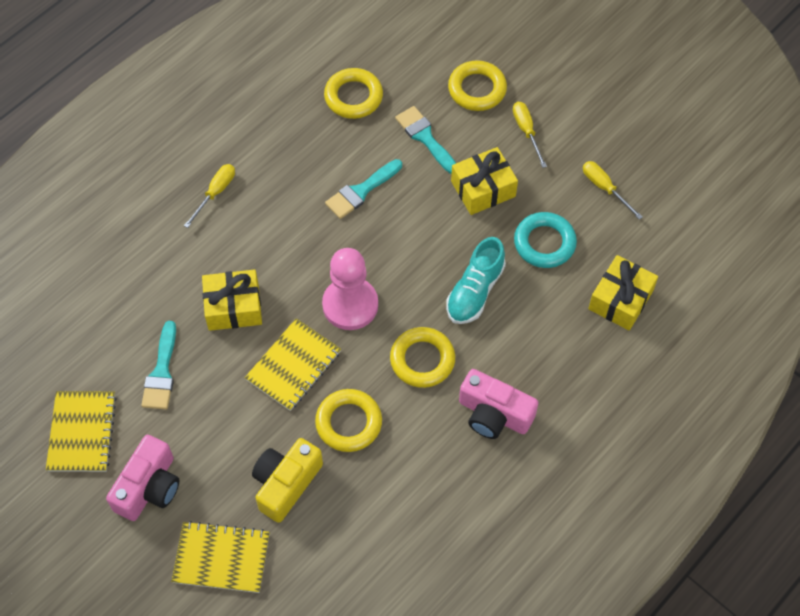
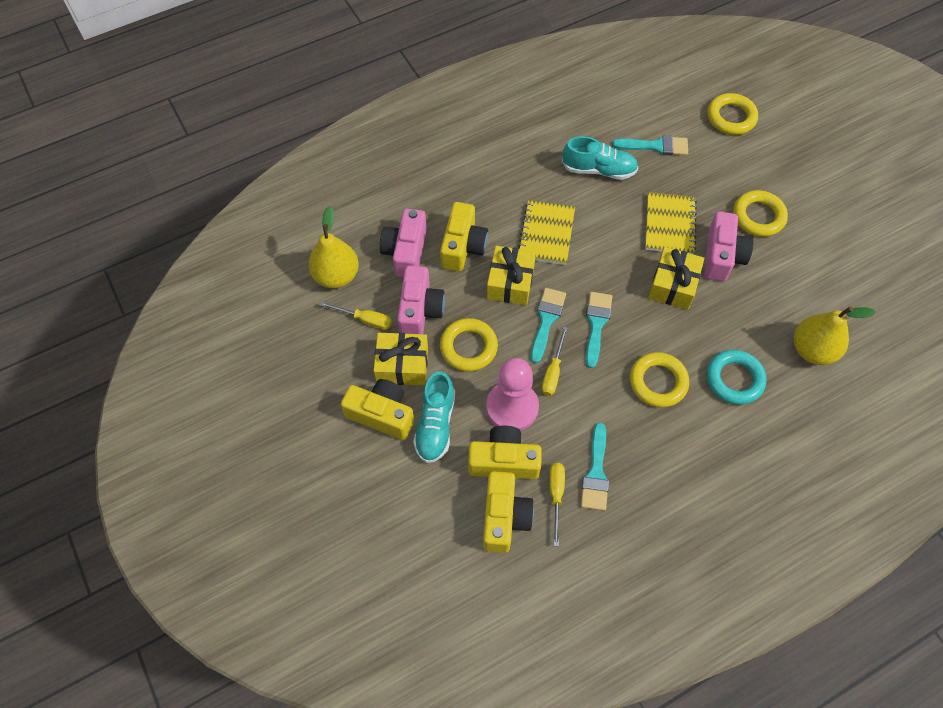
pink camera: 2 -> 3
turquoise brush: 3 -> 4
turquoise shoe: 1 -> 2
yellow camera: 1 -> 4
yellow notebook: 3 -> 2
yellow pear: 0 -> 2

